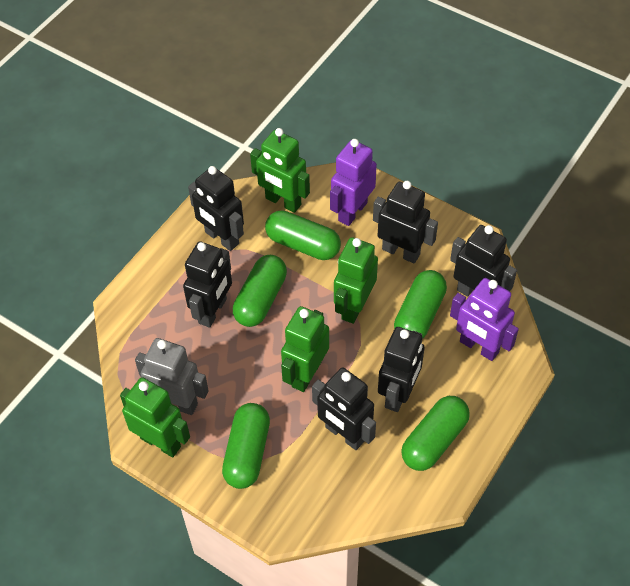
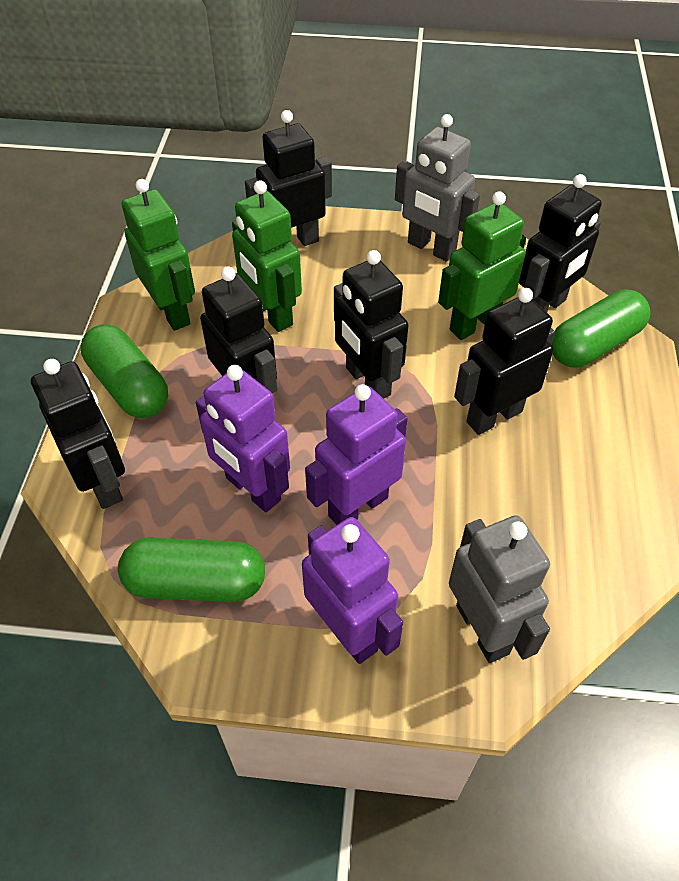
green capsule: 5 -> 3
green robot: 4 -> 3
grey robot: 1 -> 2
purple robot: 2 -> 3

